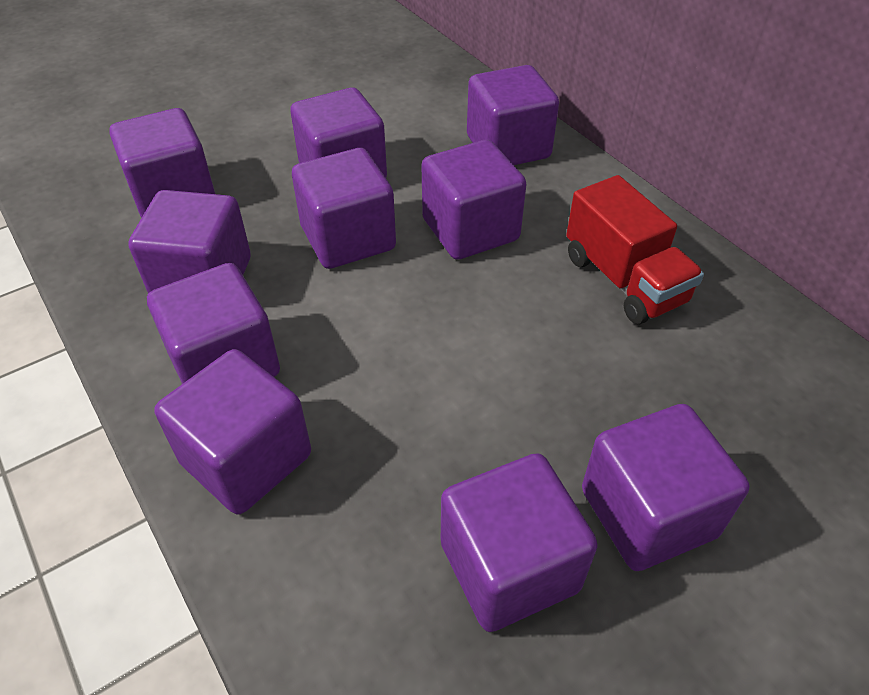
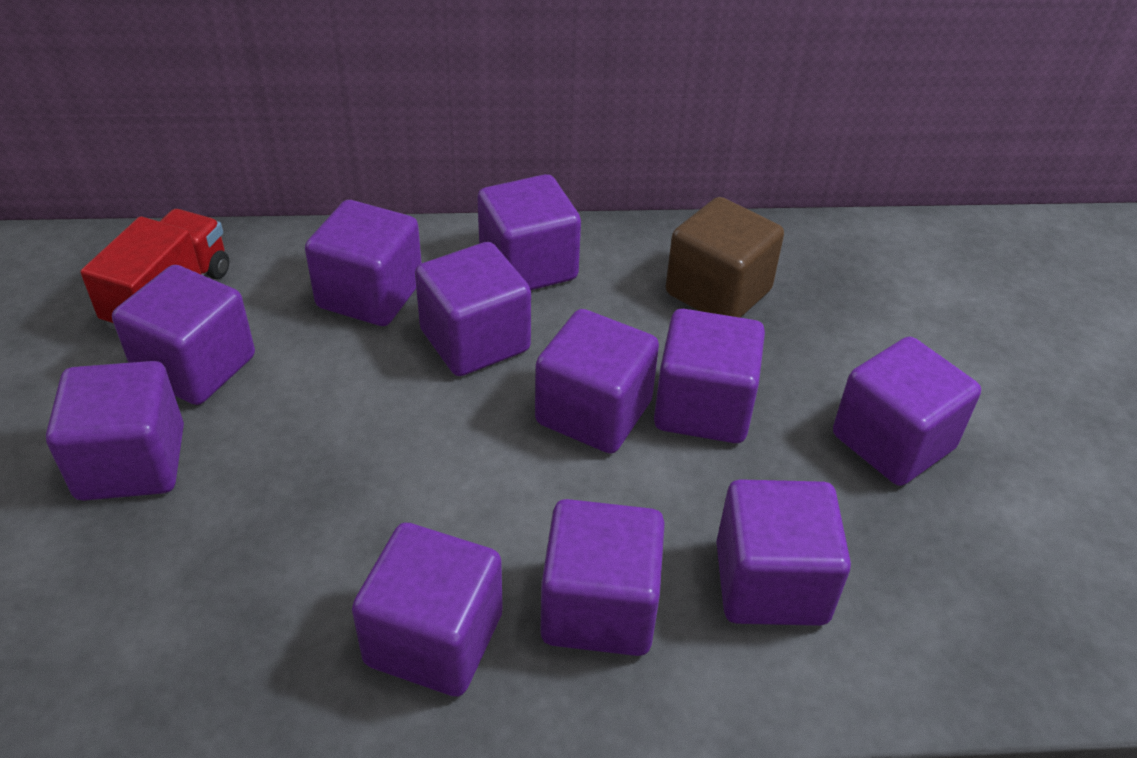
brown cube: 0 -> 1
purple cube: 10 -> 11

